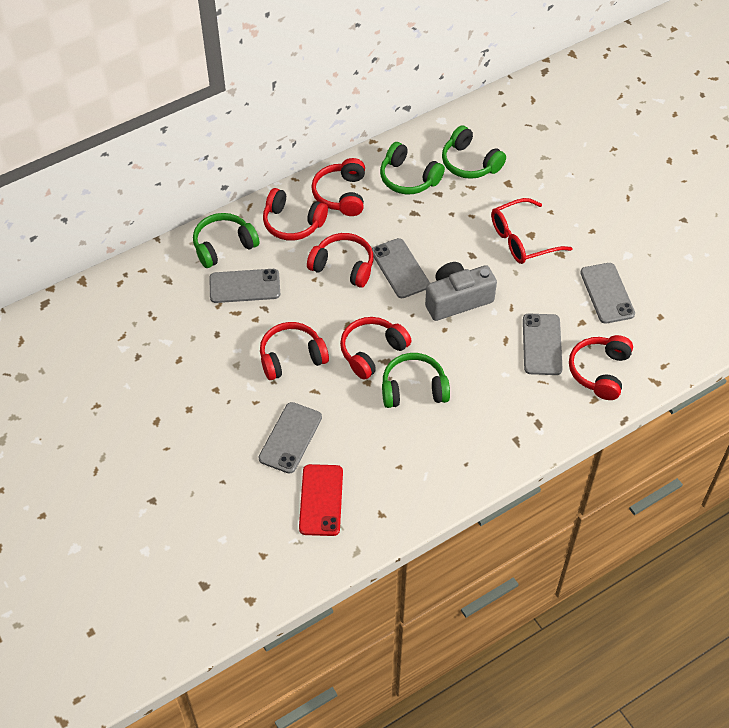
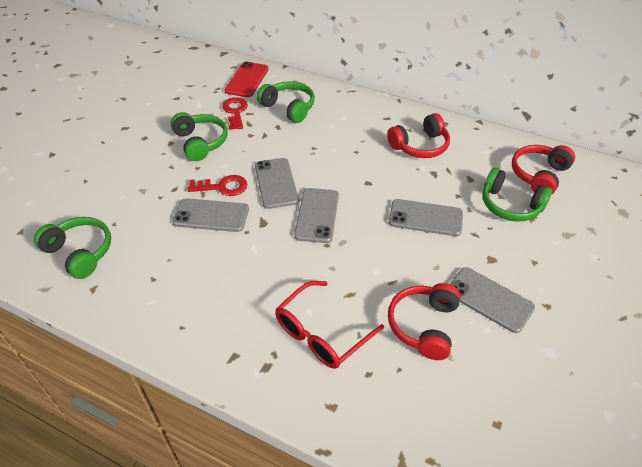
grey camera: 1 -> 0
red headphones: 6 -> 3
red key: 0 -> 2

